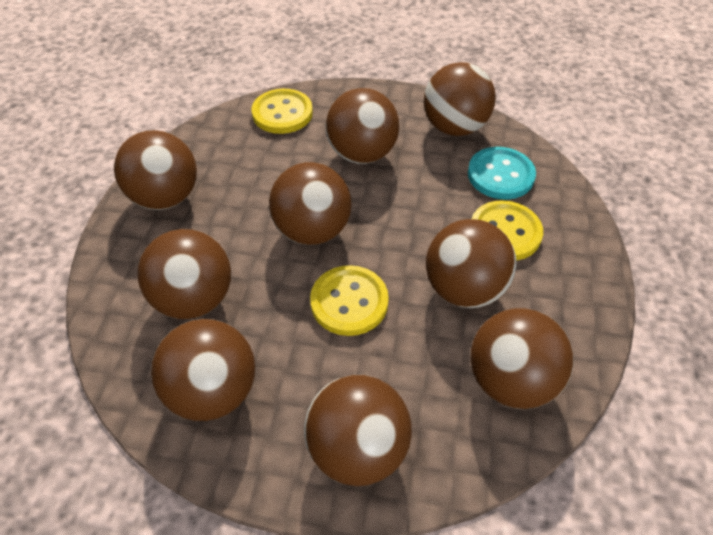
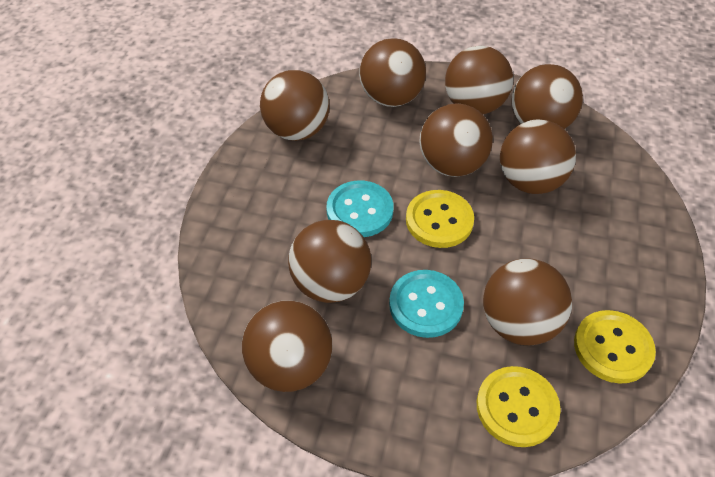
turquoise button: 1 -> 2

